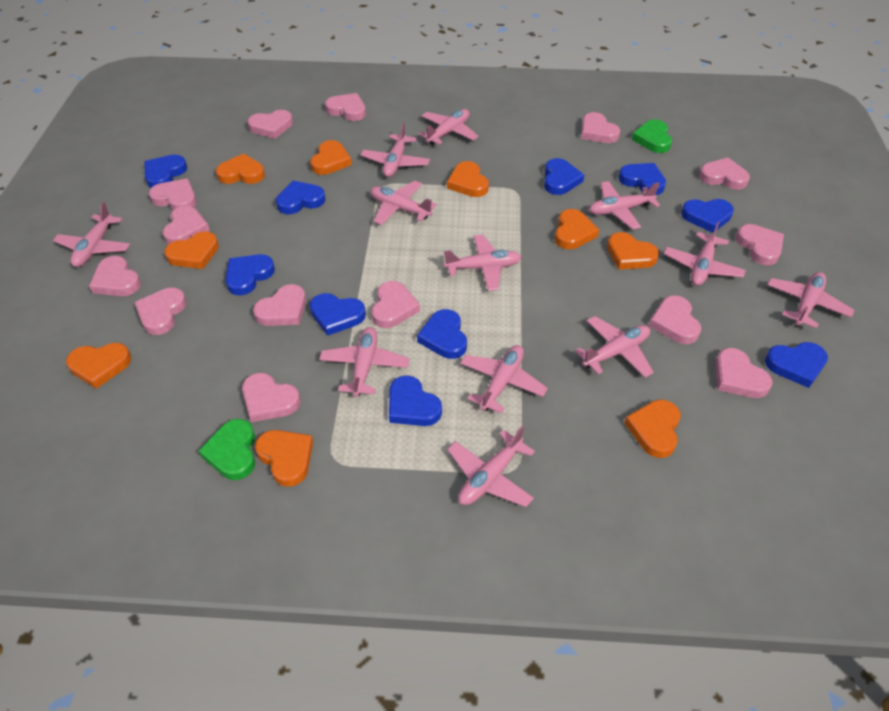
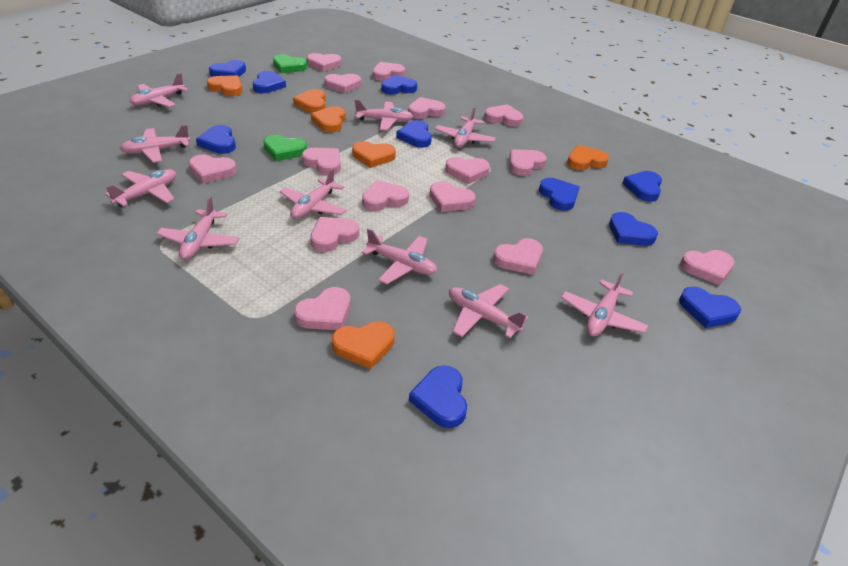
orange heart: 9 -> 6
pink heart: 14 -> 15
pink plane: 12 -> 10

